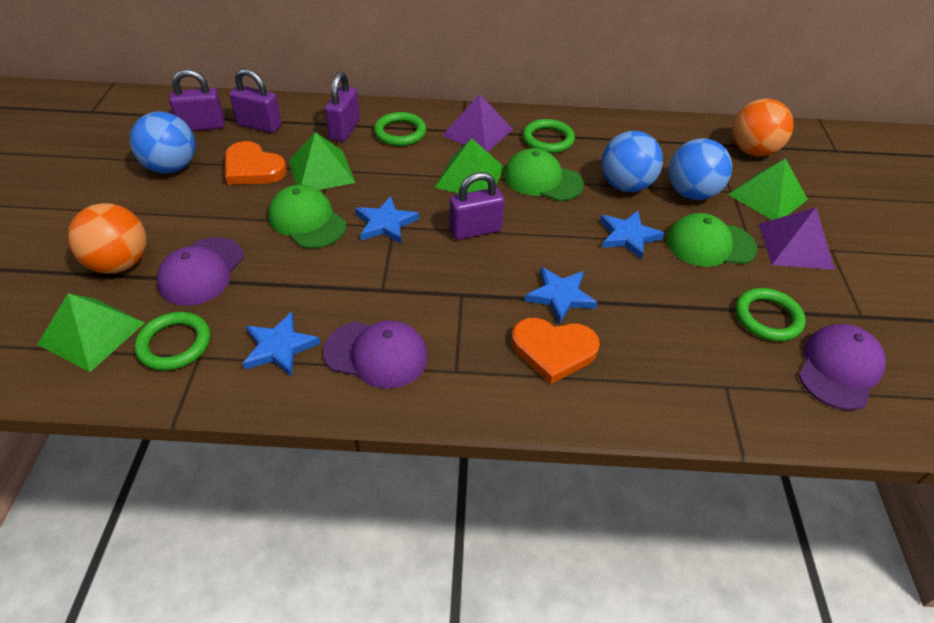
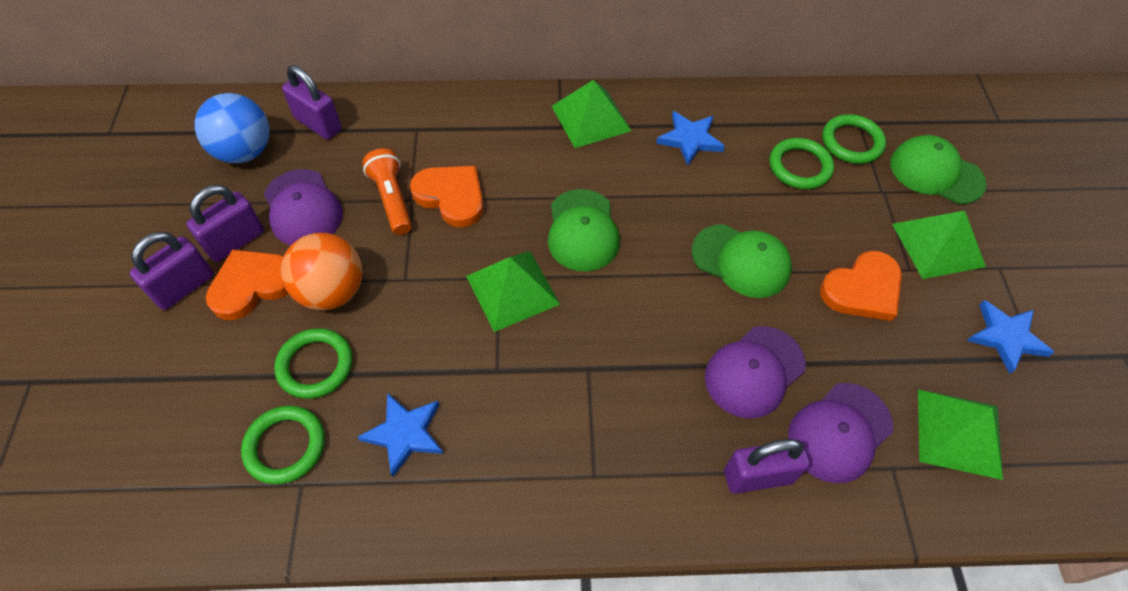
blue ball: 3 -> 1
blue star: 4 -> 3
orange ball: 2 -> 1
orange flashlight: 0 -> 1
orange heart: 2 -> 3
purple pyramid: 2 -> 0

